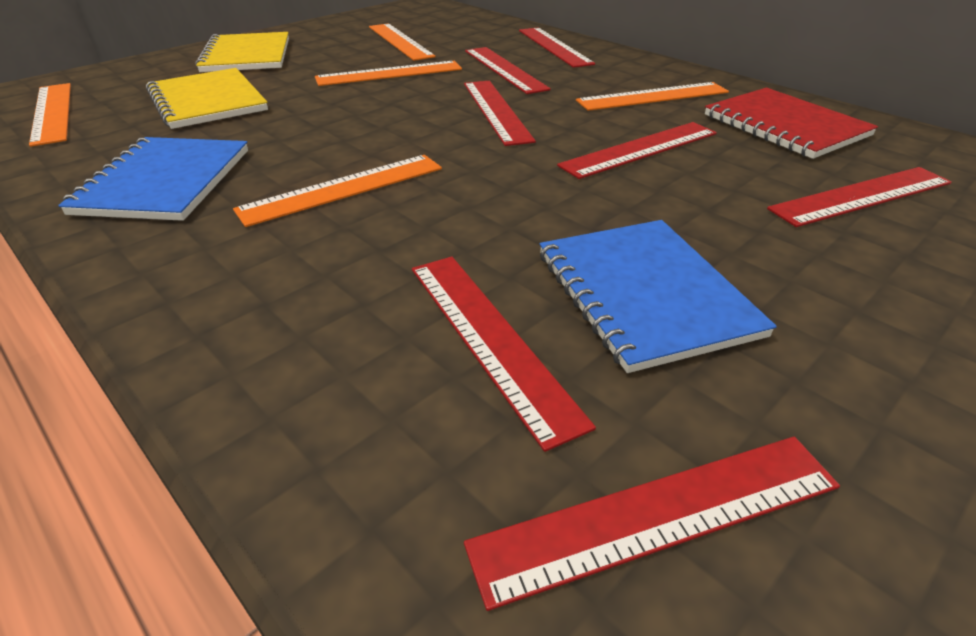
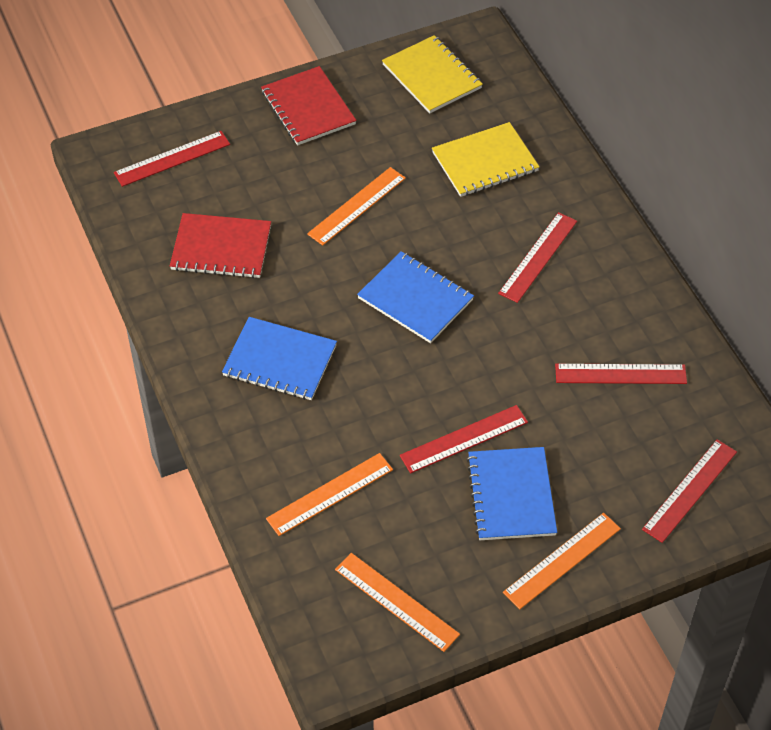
blue notebook: 2 -> 3
orange ruler: 5 -> 4
red notebook: 1 -> 2
red ruler: 7 -> 5

